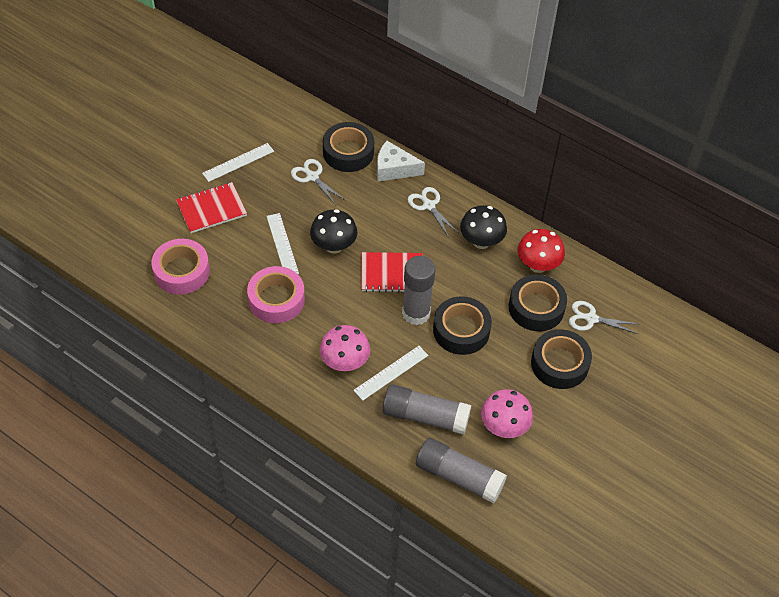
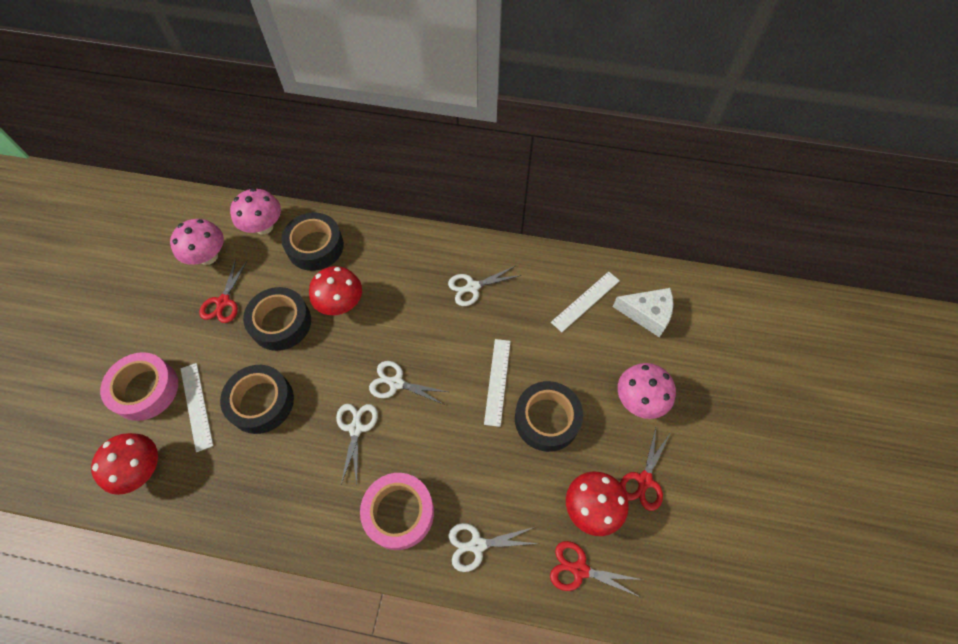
black mushroom: 2 -> 0
grey glue stick: 3 -> 0
pink mushroom: 2 -> 3
red mushroom: 1 -> 3
red notebook: 2 -> 0
red scissors: 0 -> 3
white scissors: 3 -> 4

